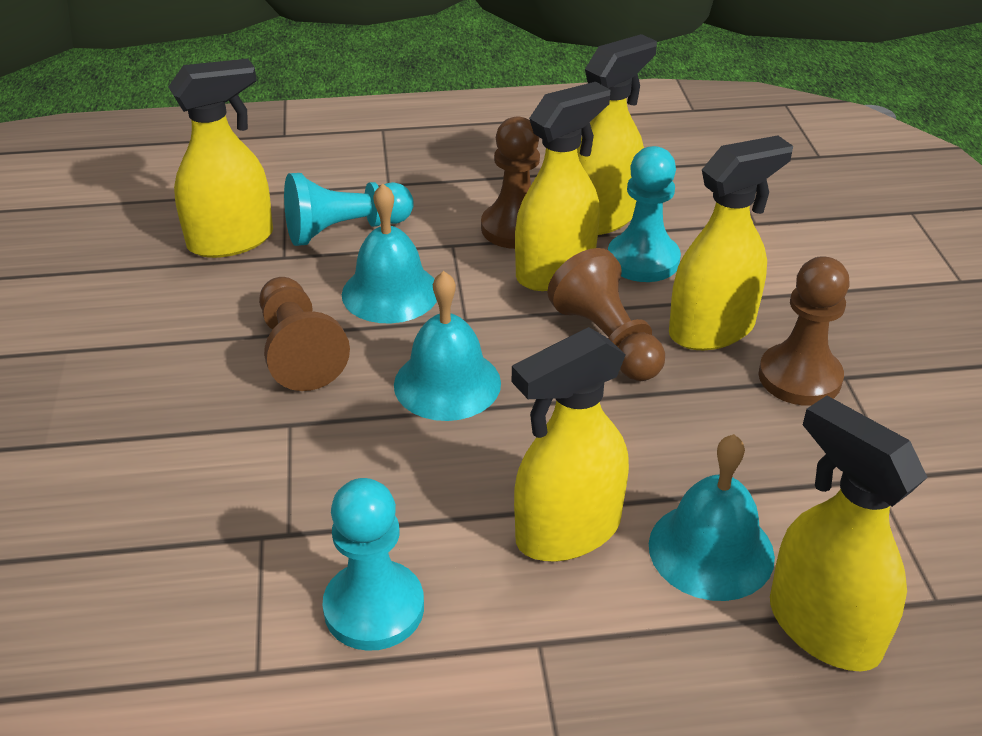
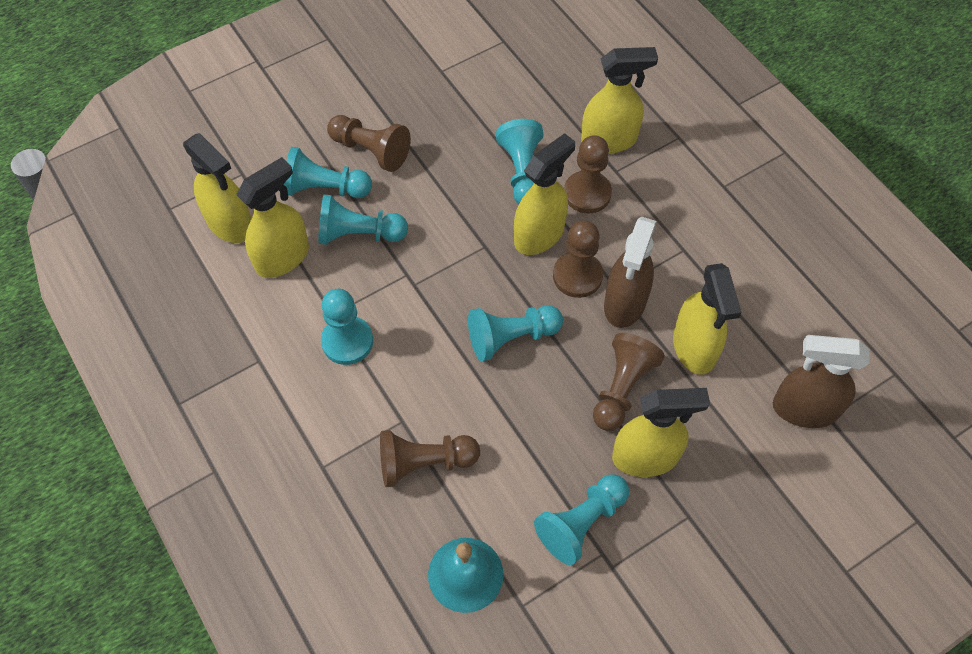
brown pawn: 4 -> 5
brown spray bottle: 0 -> 2
turquoise bell: 3 -> 1
turquoise pawn: 3 -> 6

